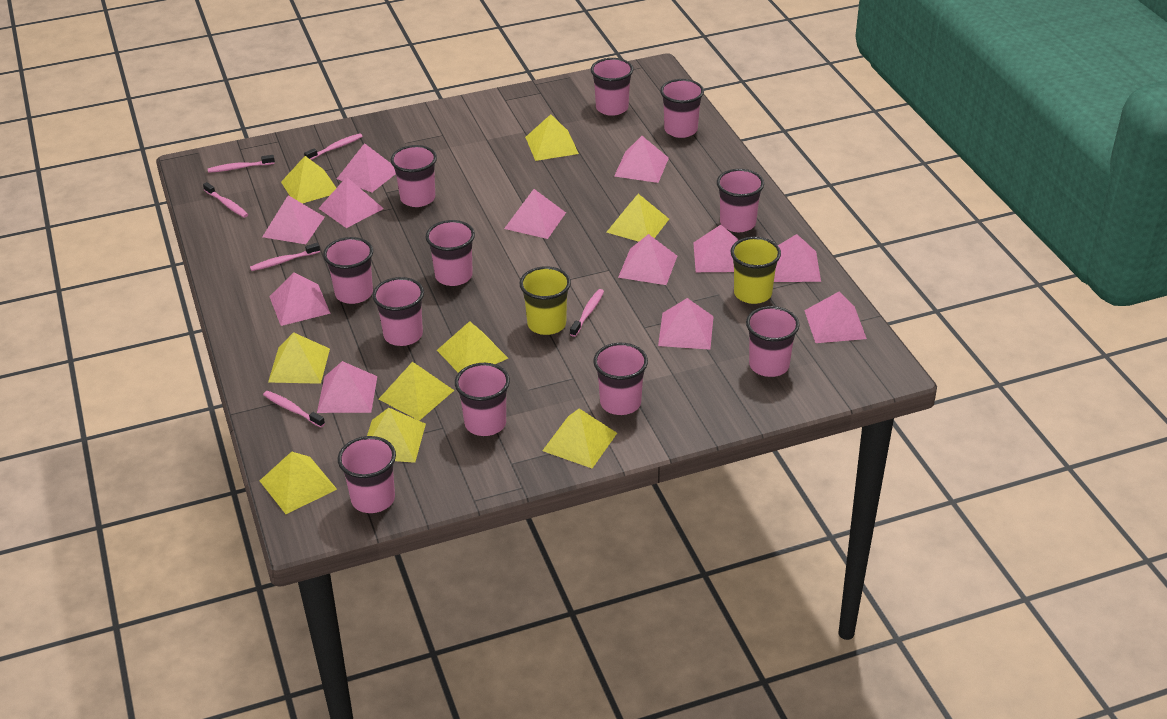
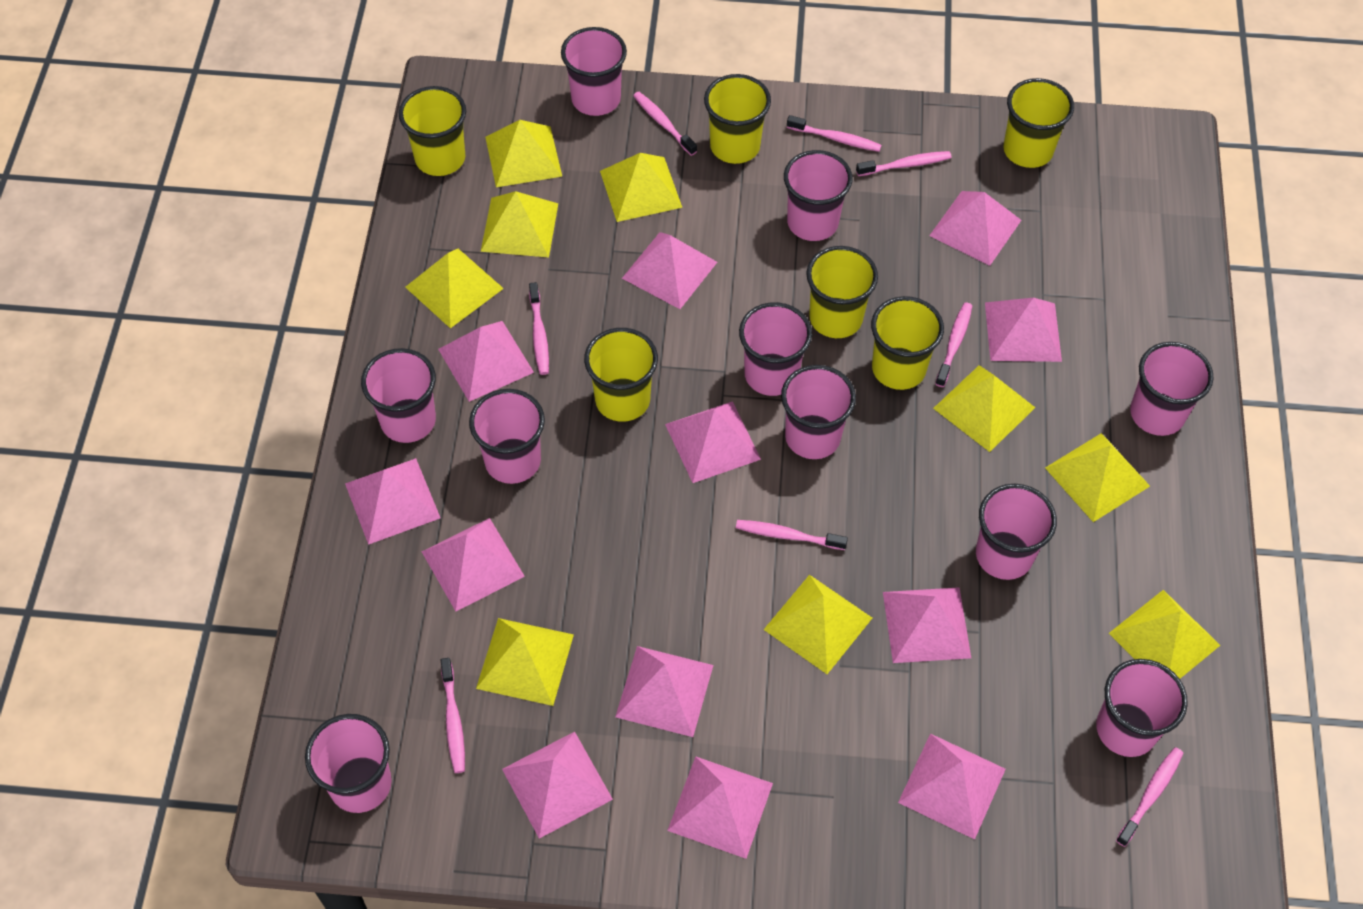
pink cup: 11 -> 10
pink toothbrush: 6 -> 8
yellow cup: 2 -> 6

